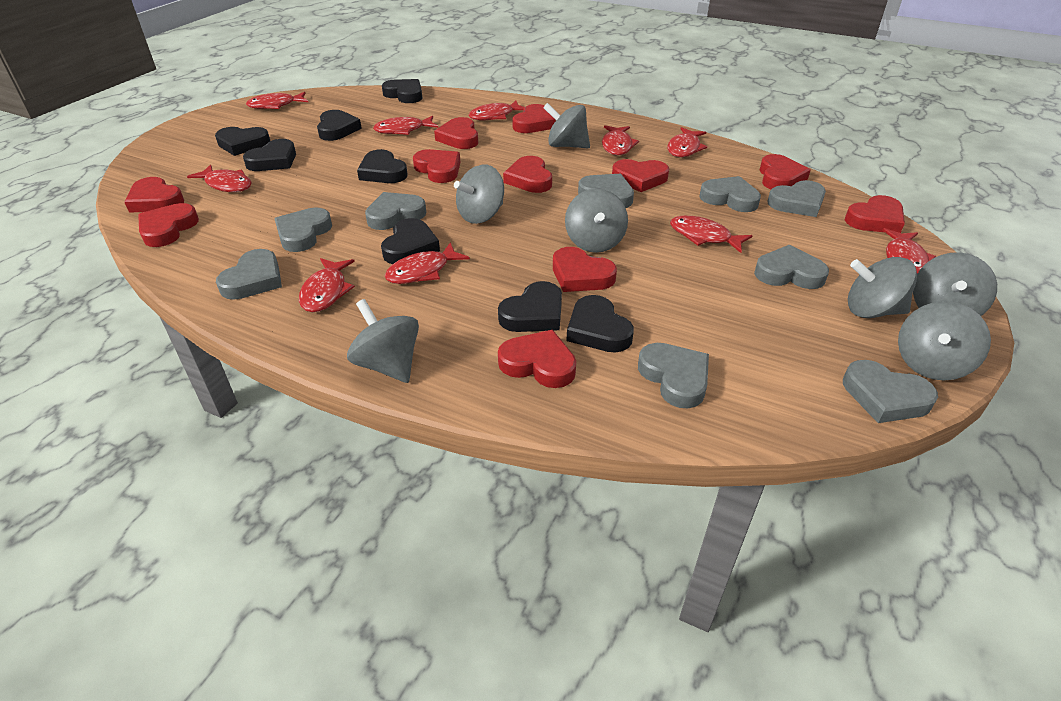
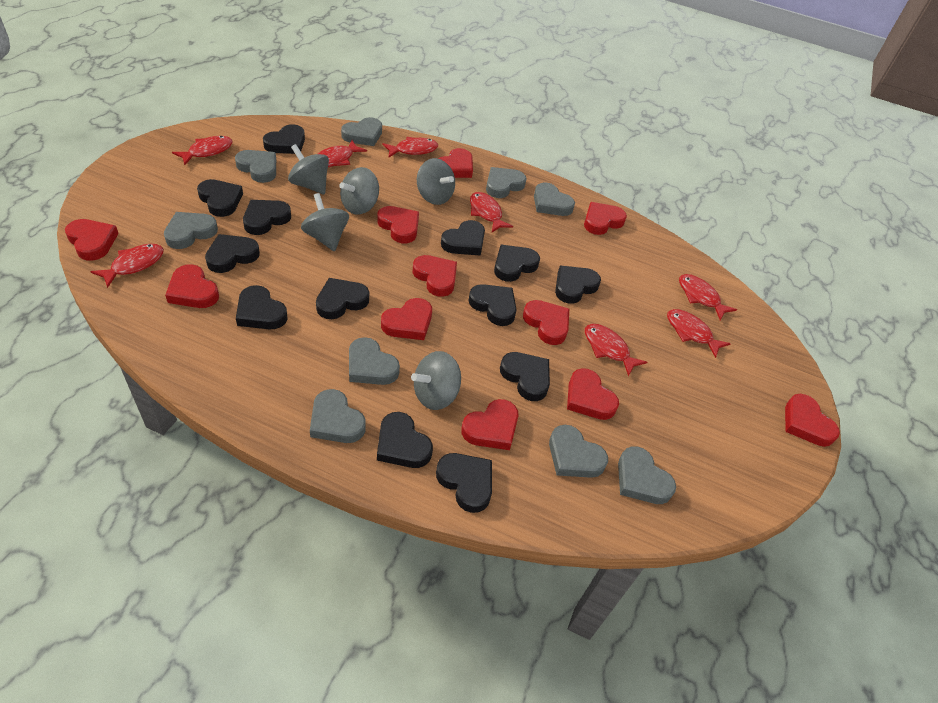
black heart: 8 -> 13
grey spinning top: 7 -> 5
red fish: 10 -> 8

